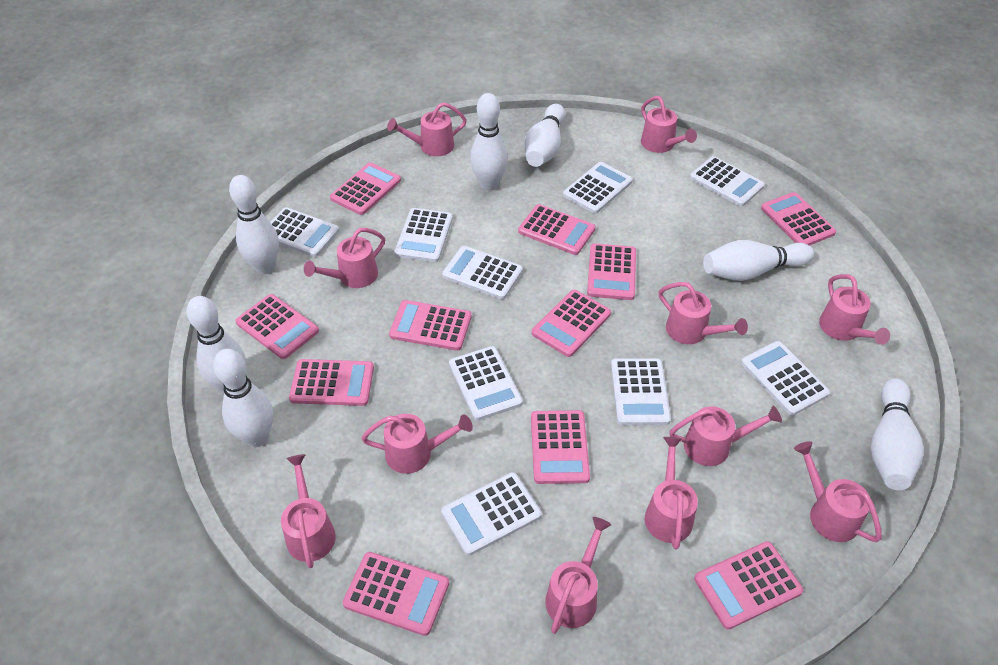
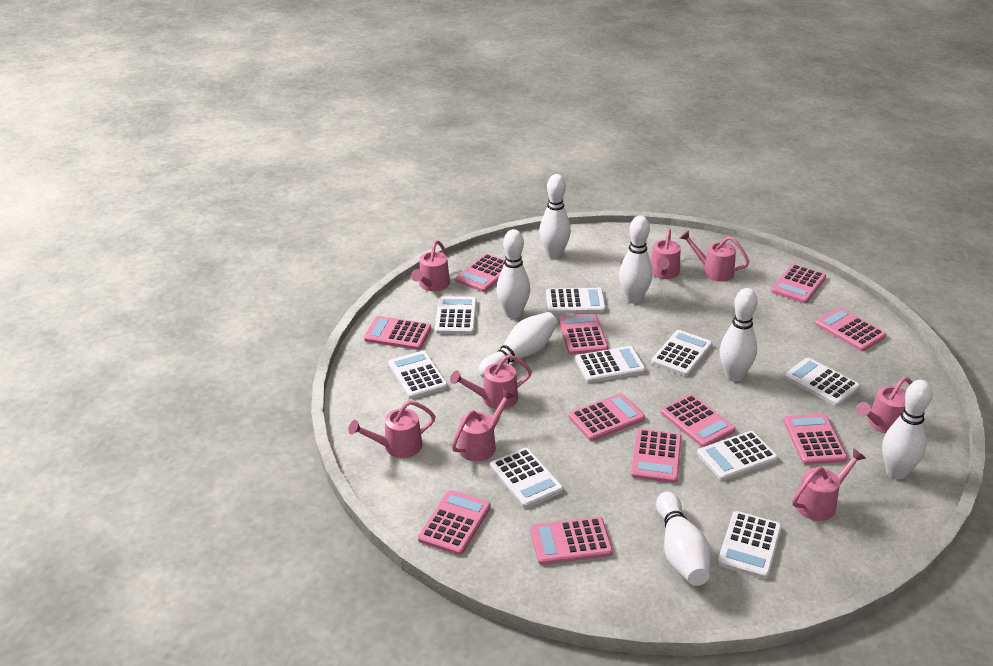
pink watering can: 11 -> 8

